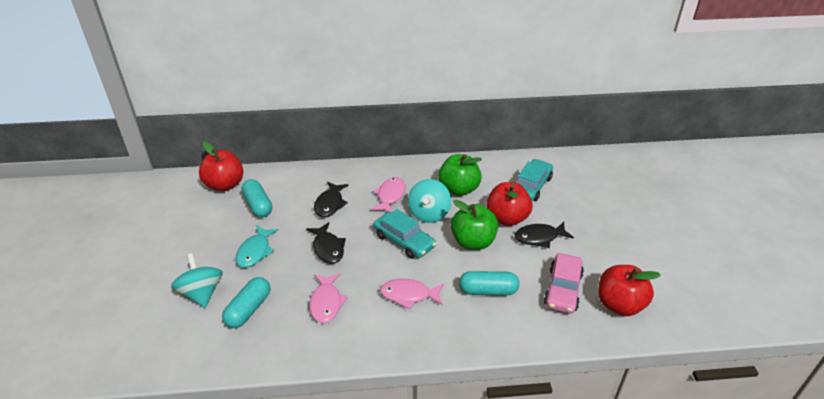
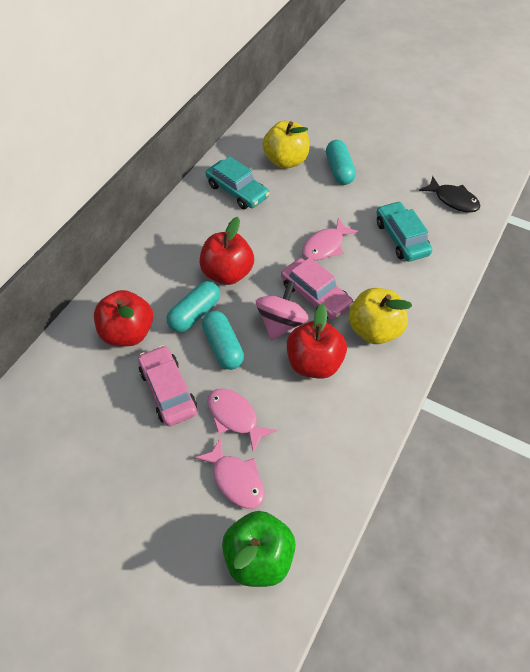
black fish: 3 -> 1
green apple: 2 -> 1
pink car: 1 -> 2
pink spinning top: 0 -> 1
turquoise fish: 1 -> 0
turquoise spinning top: 2 -> 0
yellow apple: 0 -> 2

